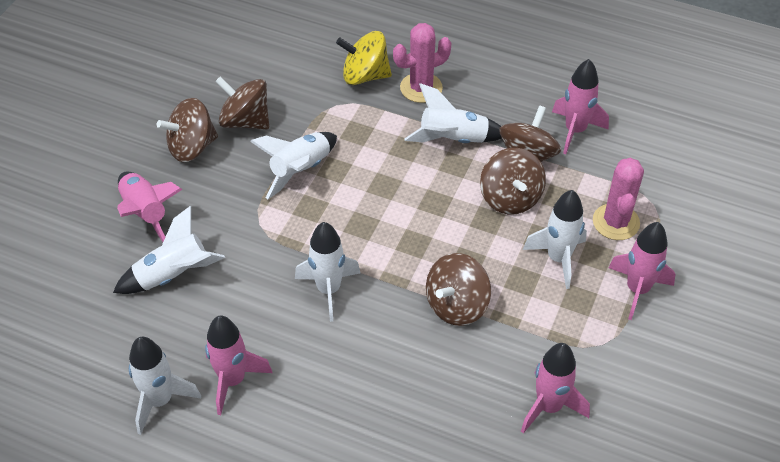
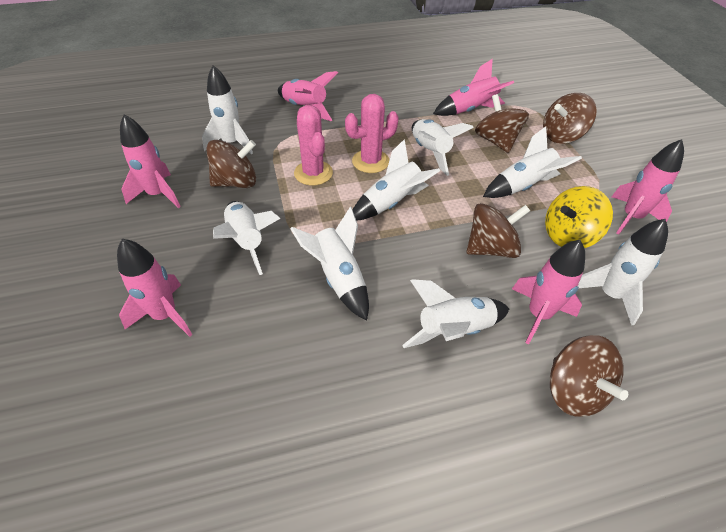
pink rocket: 5 -> 6
white rocket: 6 -> 8

